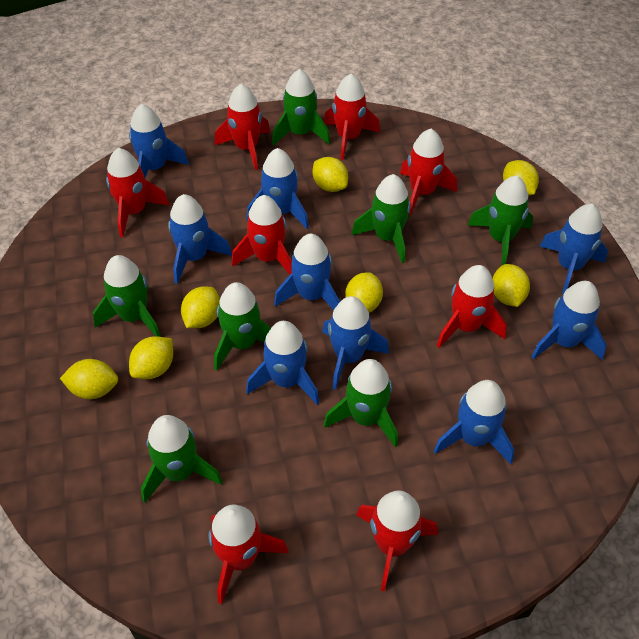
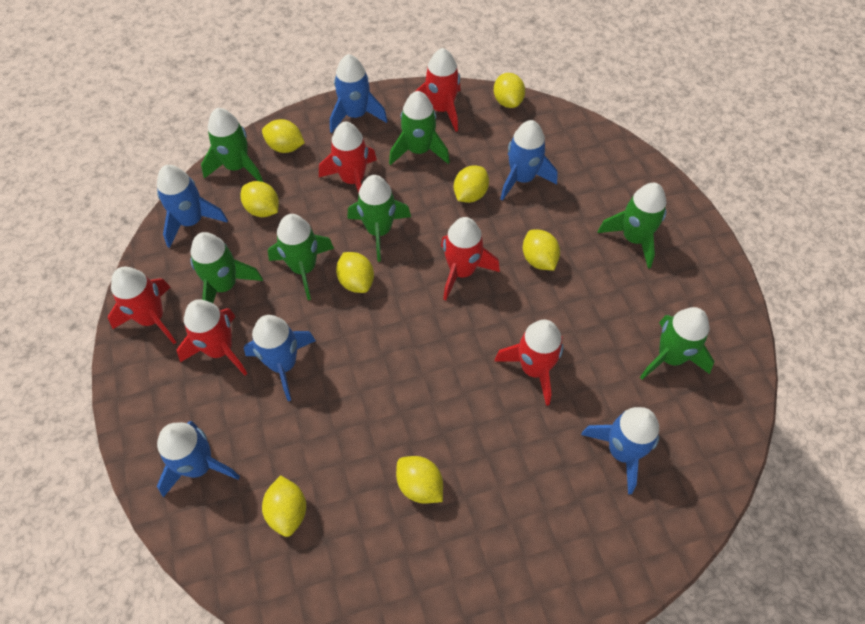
blue rocket: 9 -> 6
red rocket: 8 -> 6
yellow lemon: 7 -> 8

